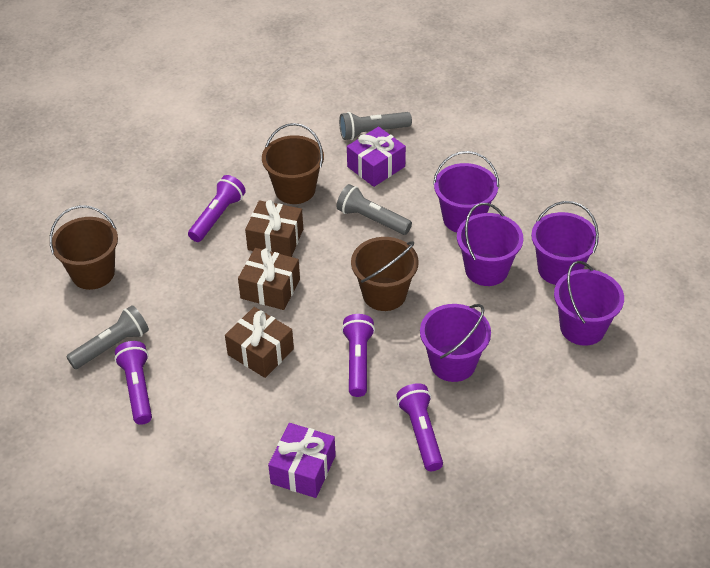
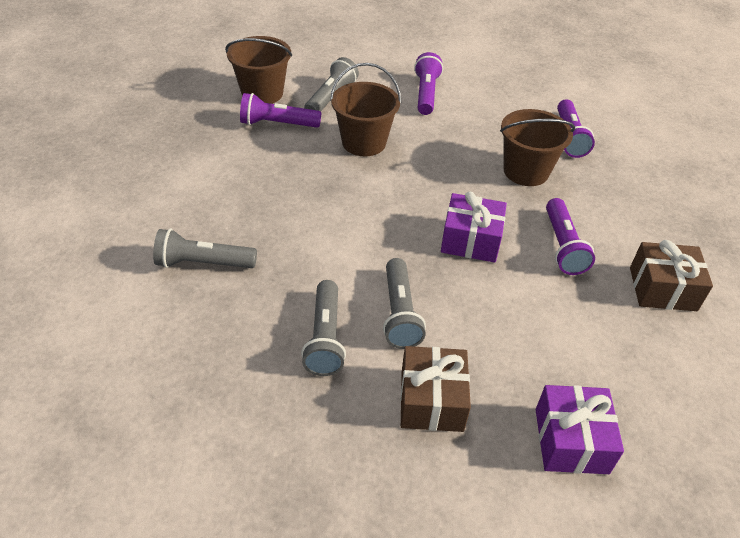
brown gift: 3 -> 2
grey flashlight: 3 -> 4
purple bucket: 5 -> 0

